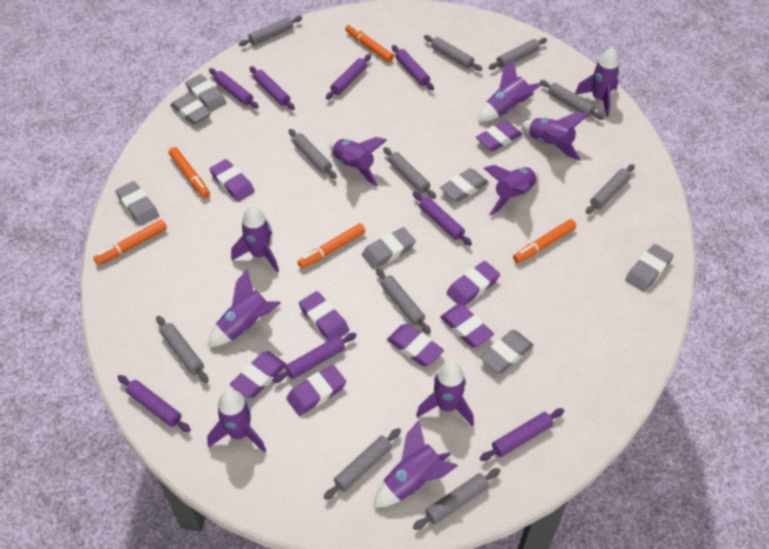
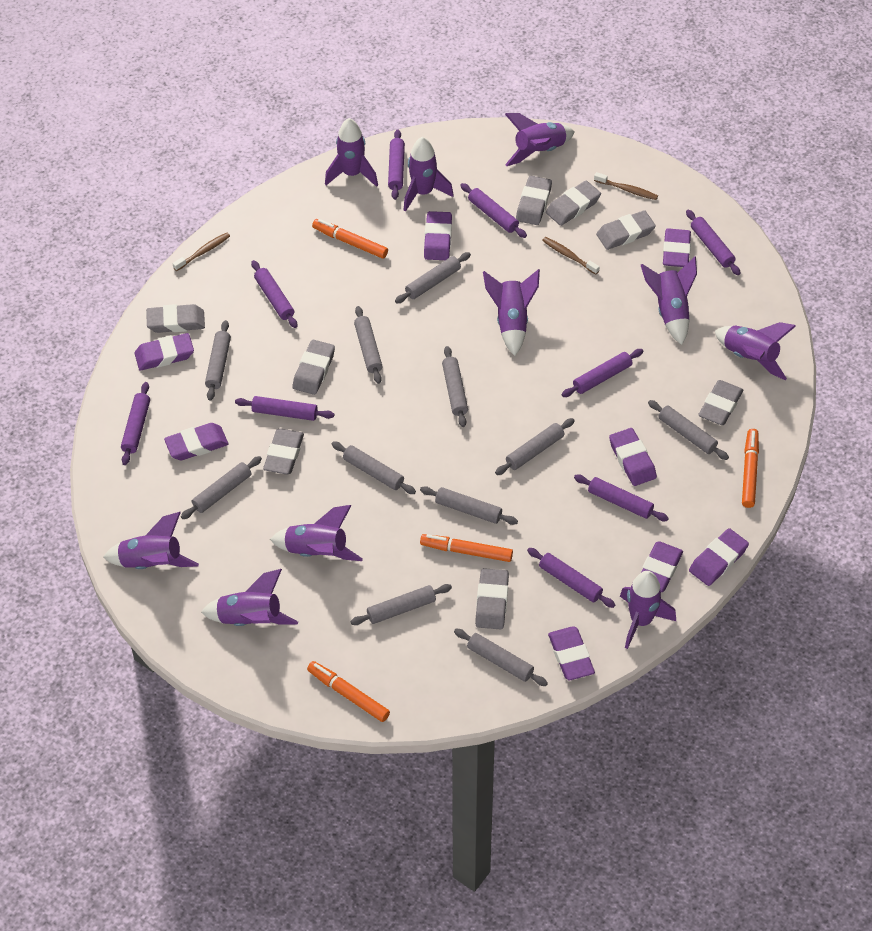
brown toothbrush: 0 -> 3
grey eraser: 7 -> 8
orange marker: 5 -> 4
purple rolling pin: 8 -> 9

